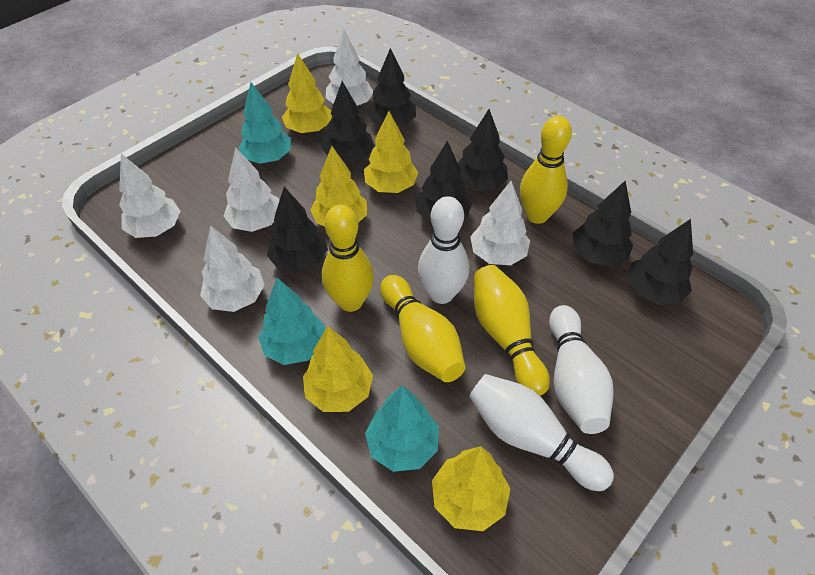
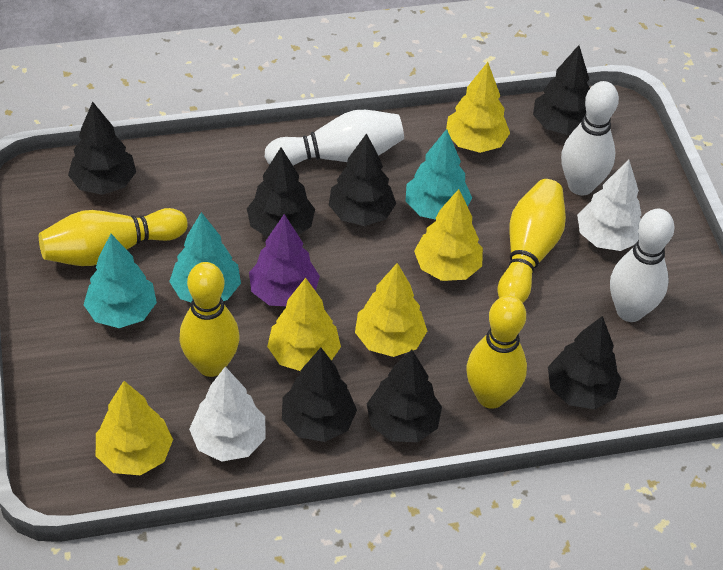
purple tree: 0 -> 1
white tree: 5 -> 2

